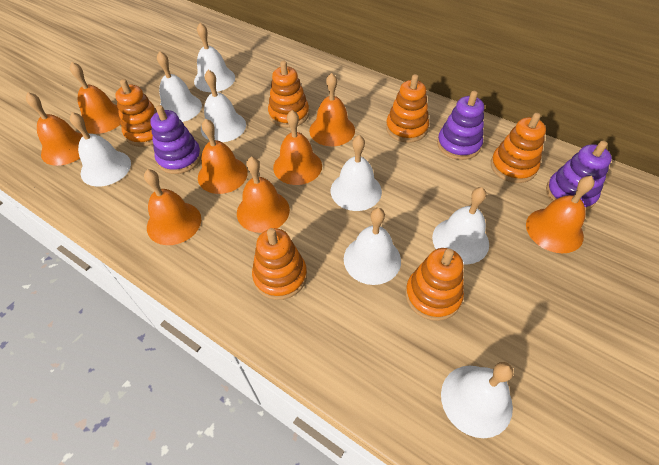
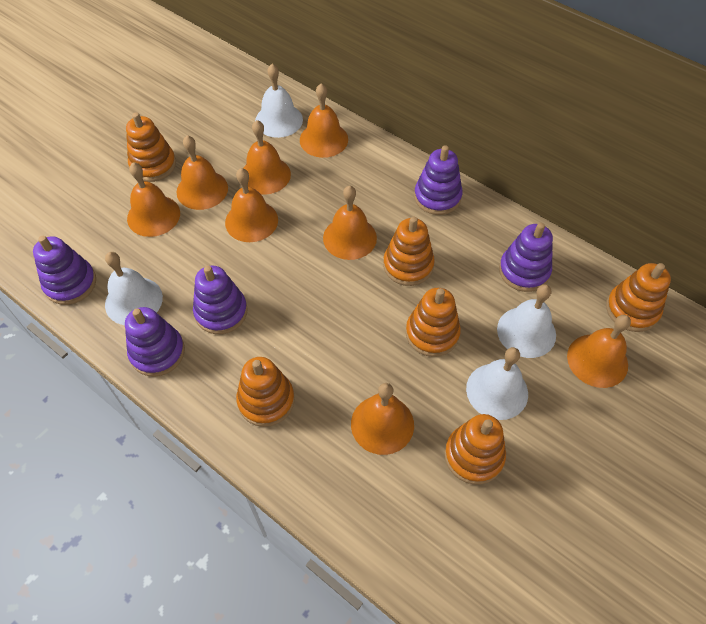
purple stacking toy: 3 -> 5
white bell: 8 -> 4

